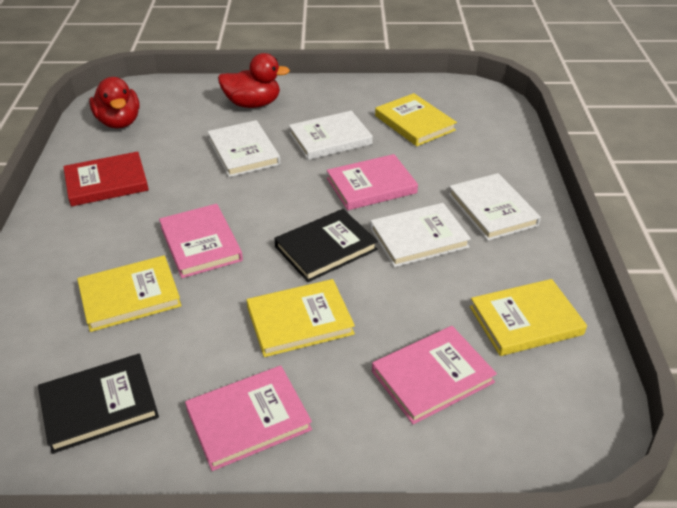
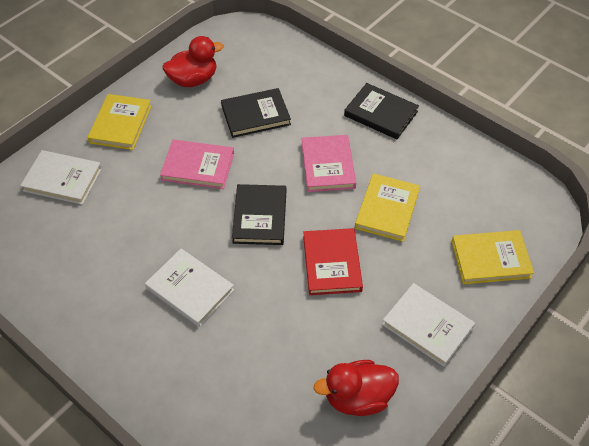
black book: 2 -> 3
pink book: 4 -> 2
white book: 4 -> 3
yellow book: 4 -> 3

